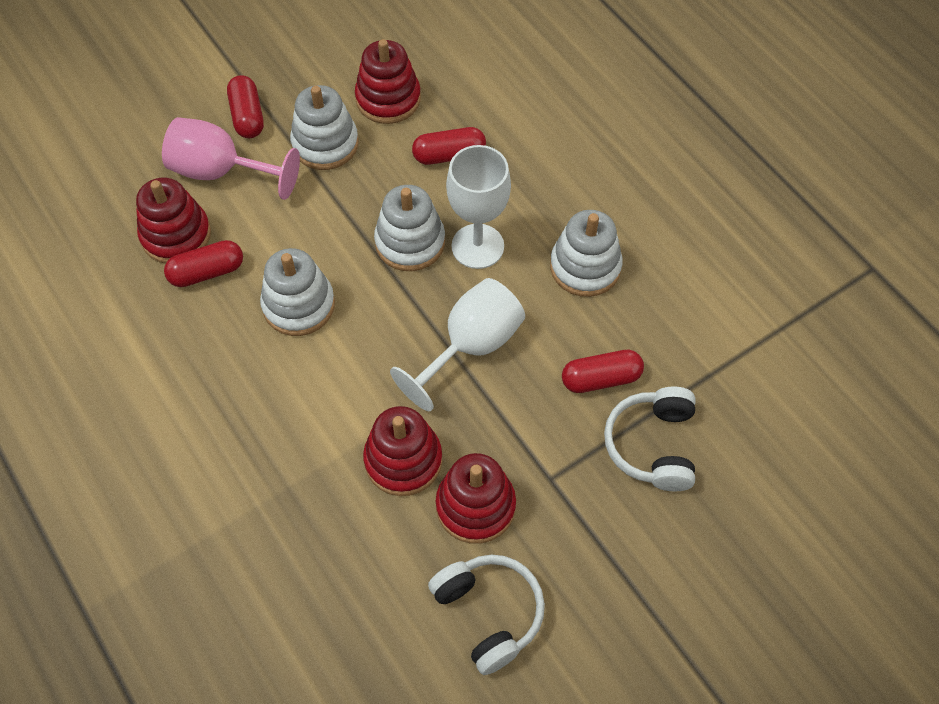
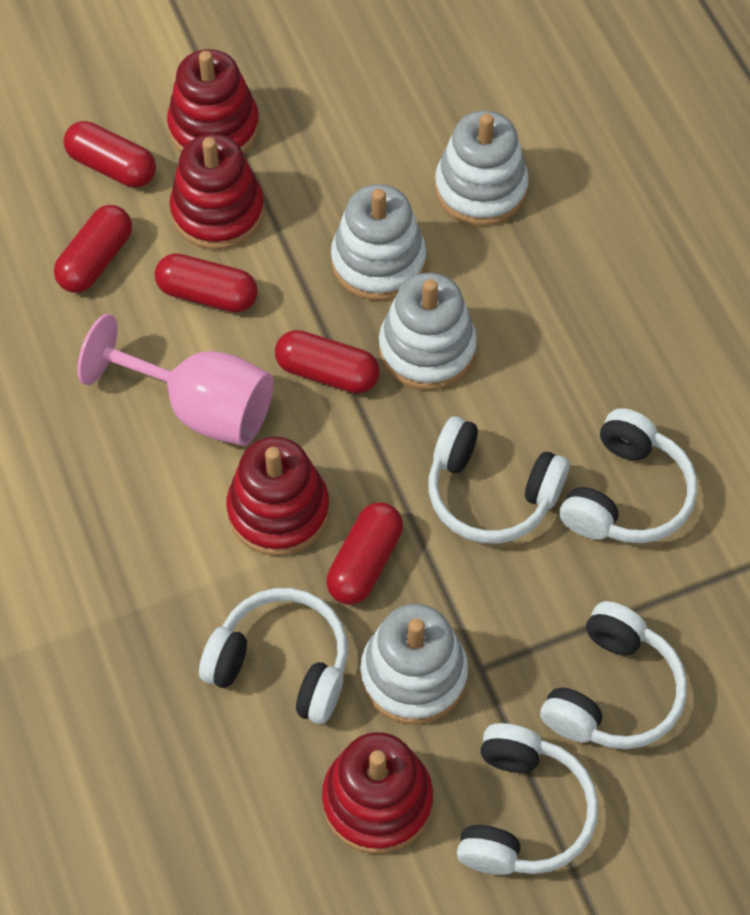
red capsule: 4 -> 5
white goblet: 2 -> 0
white headphones: 2 -> 5

